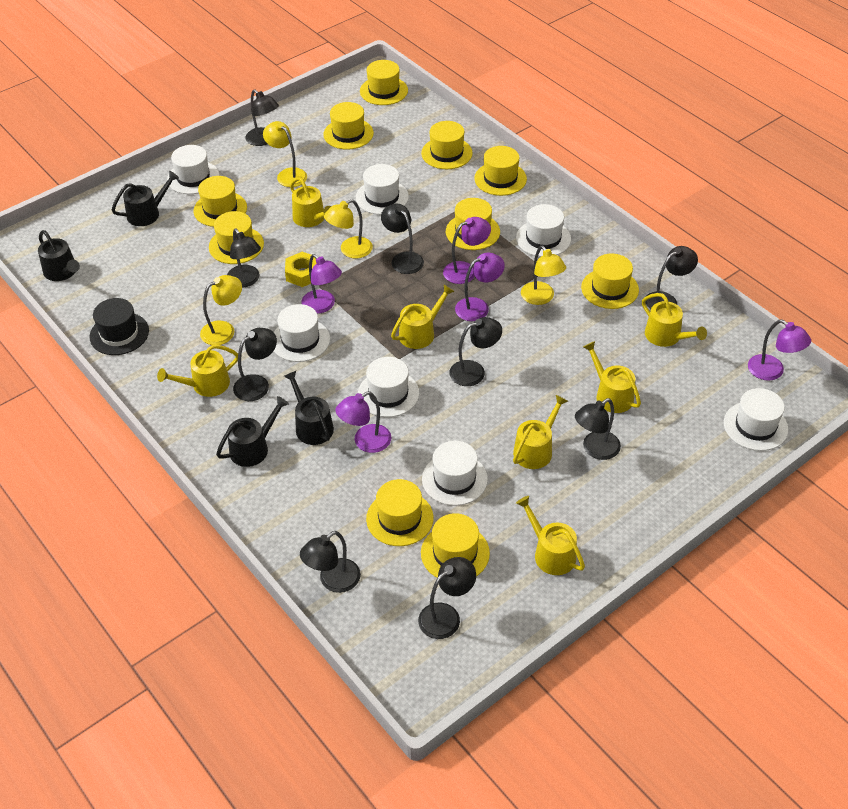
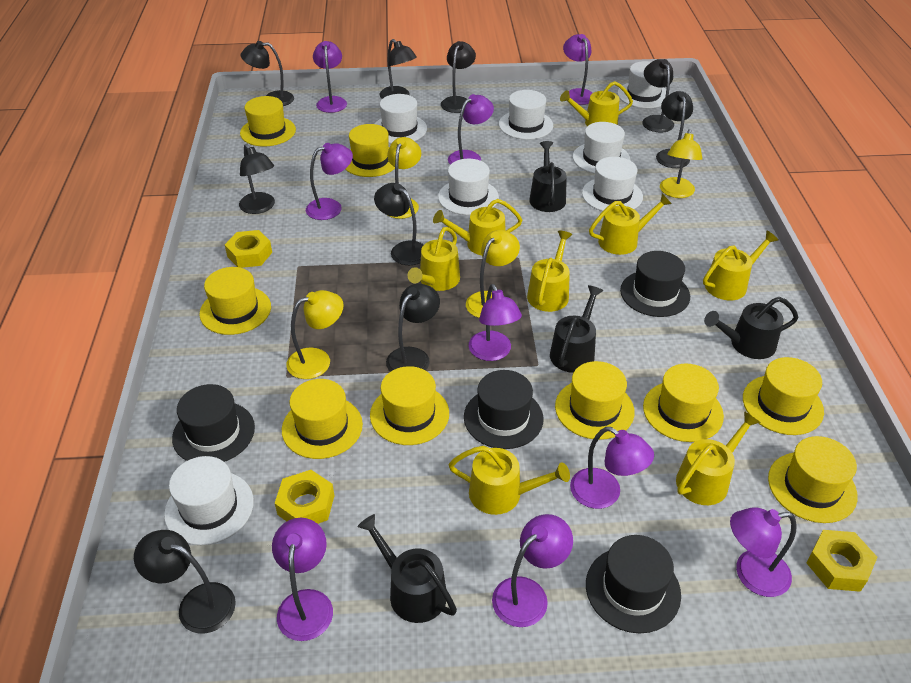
black hat: 1 -> 4
purple lamp: 5 -> 9
yellow hat: 10 -> 9
yellow nut: 1 -> 3
yellow watering can: 7 -> 8

